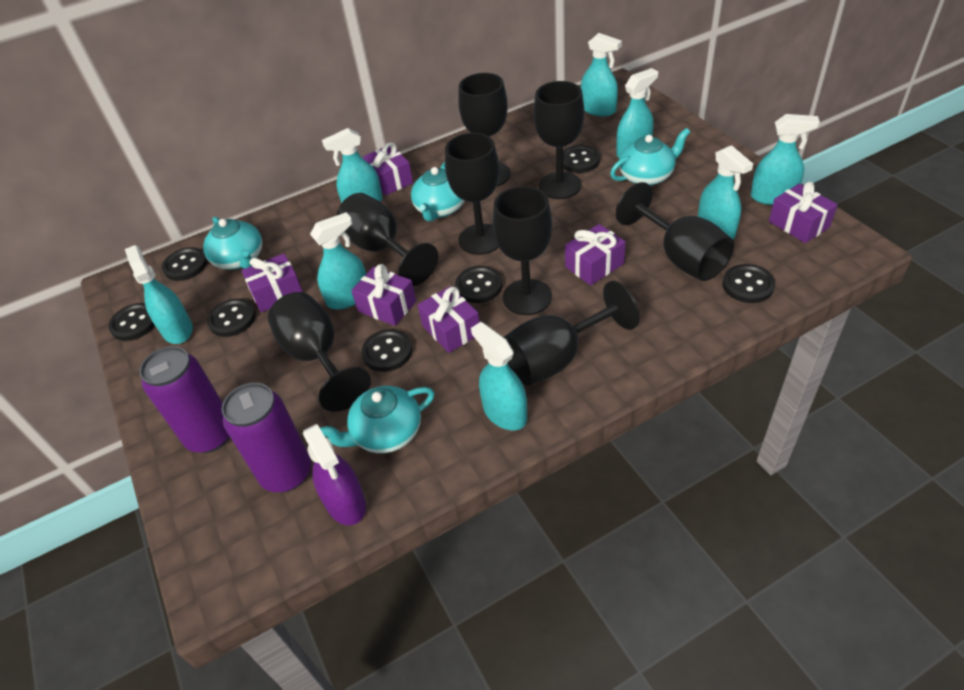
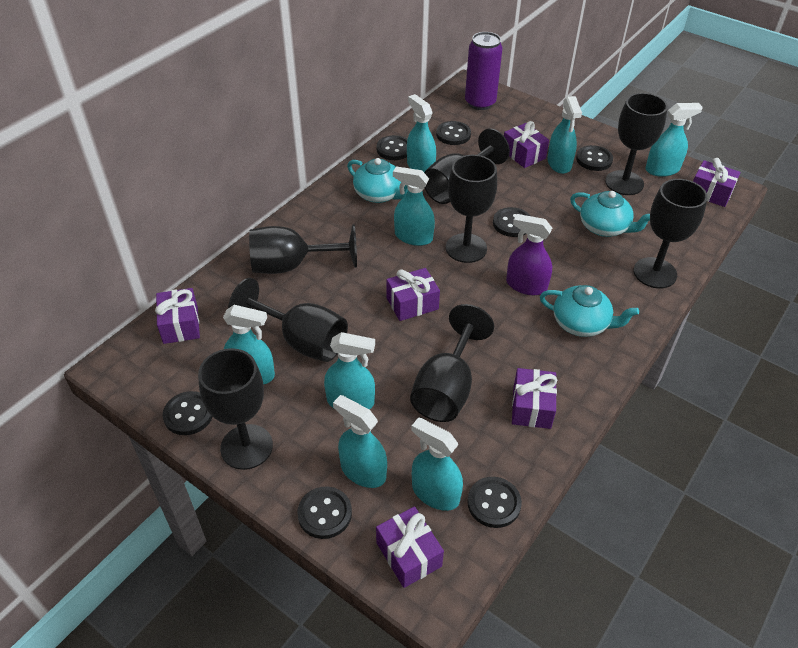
purple can: 2 -> 1
turquoise teapot: 4 -> 3

